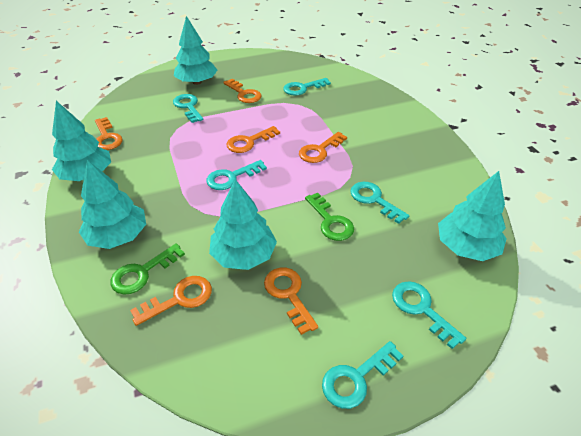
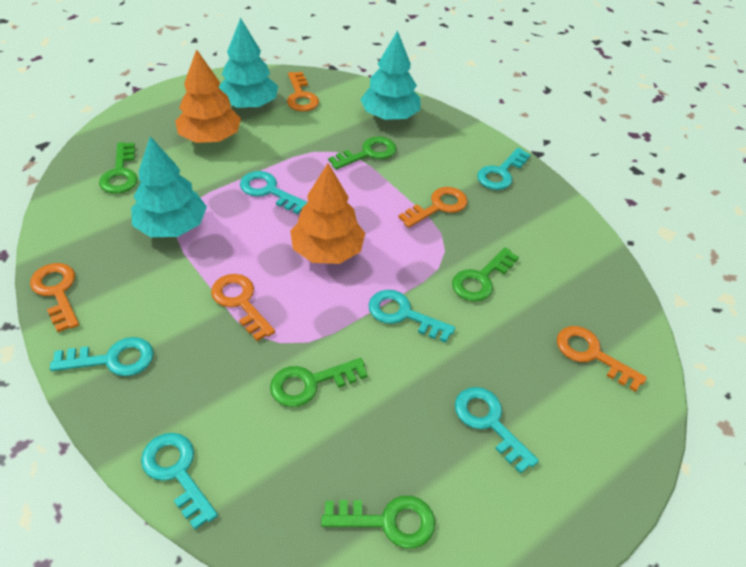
green key: 2 -> 5
orange key: 6 -> 5
orange tree: 0 -> 2
turquoise tree: 5 -> 3

